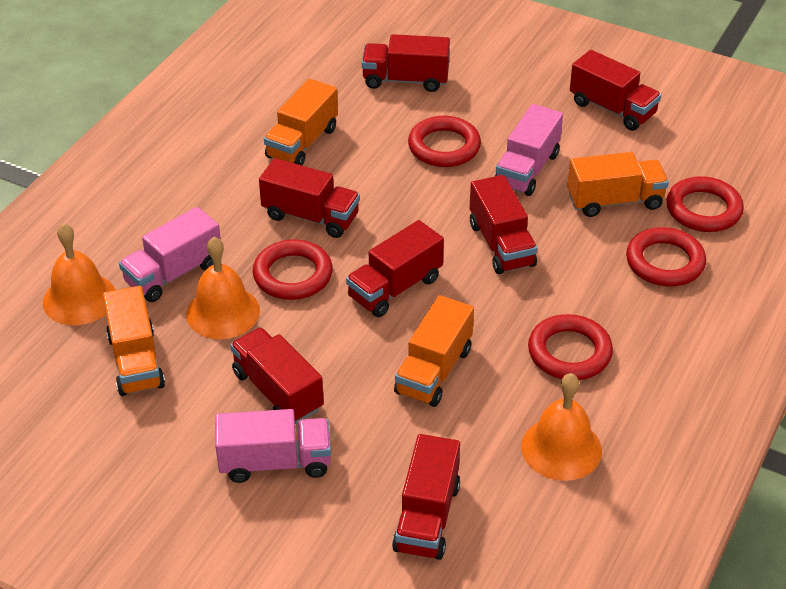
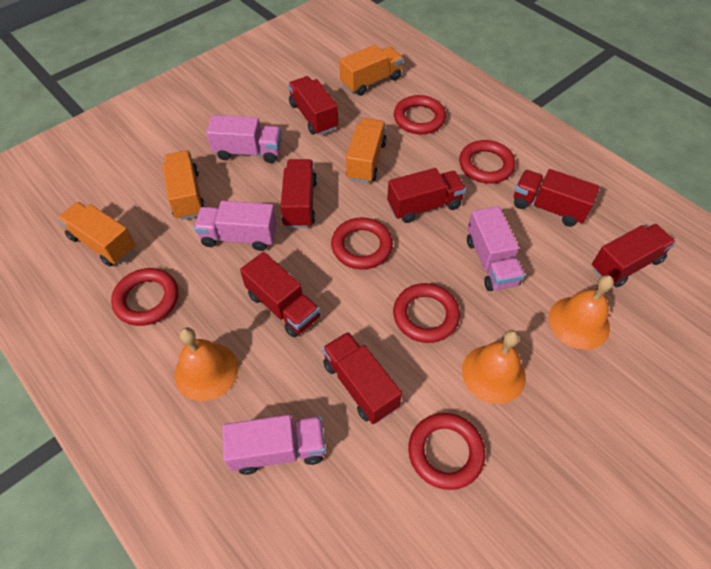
pink truck: 3 -> 4
red ring: 5 -> 6

